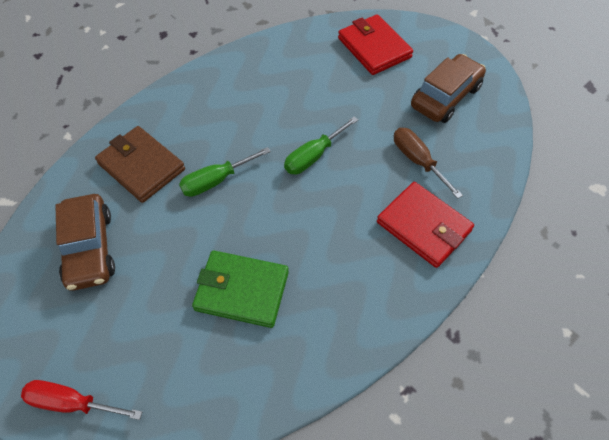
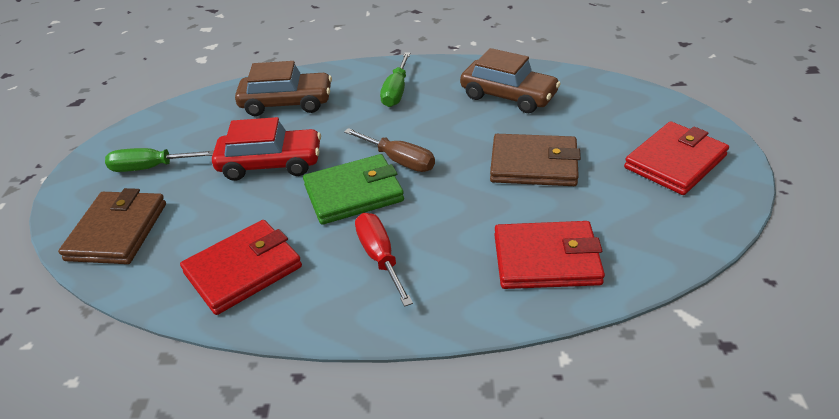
brown wallet: 1 -> 2
red car: 0 -> 1
red wallet: 2 -> 3

